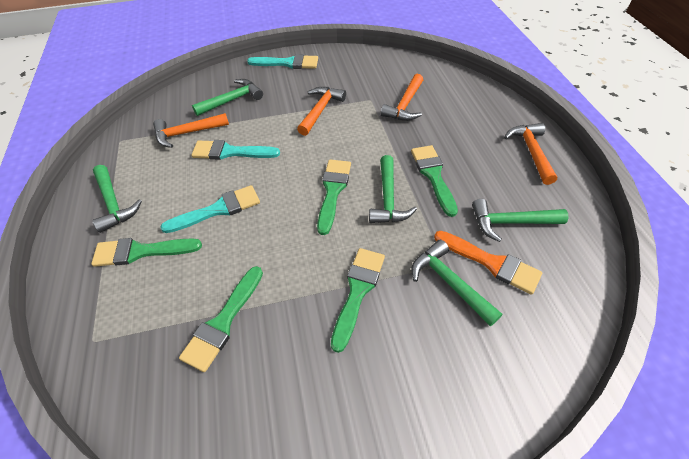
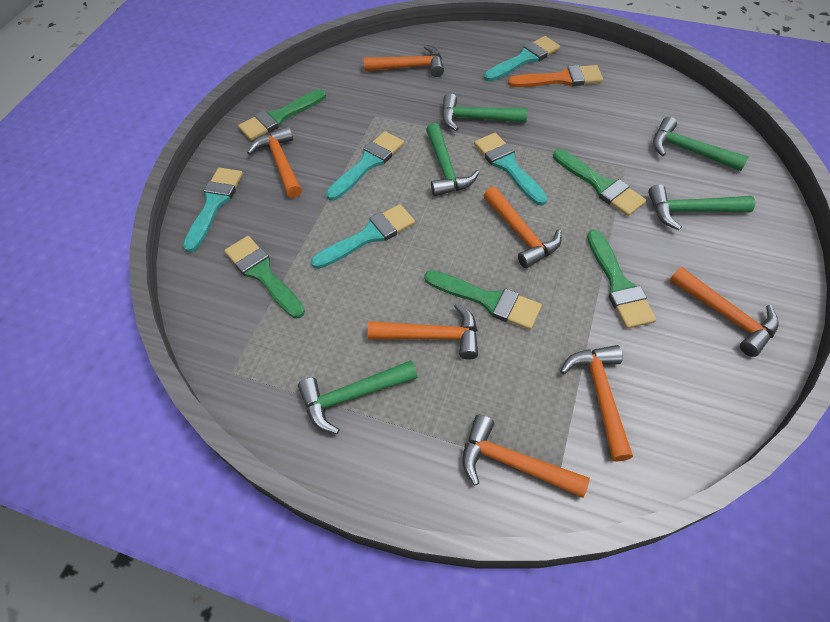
orange hammer: 4 -> 7
turquoise brush: 3 -> 5

